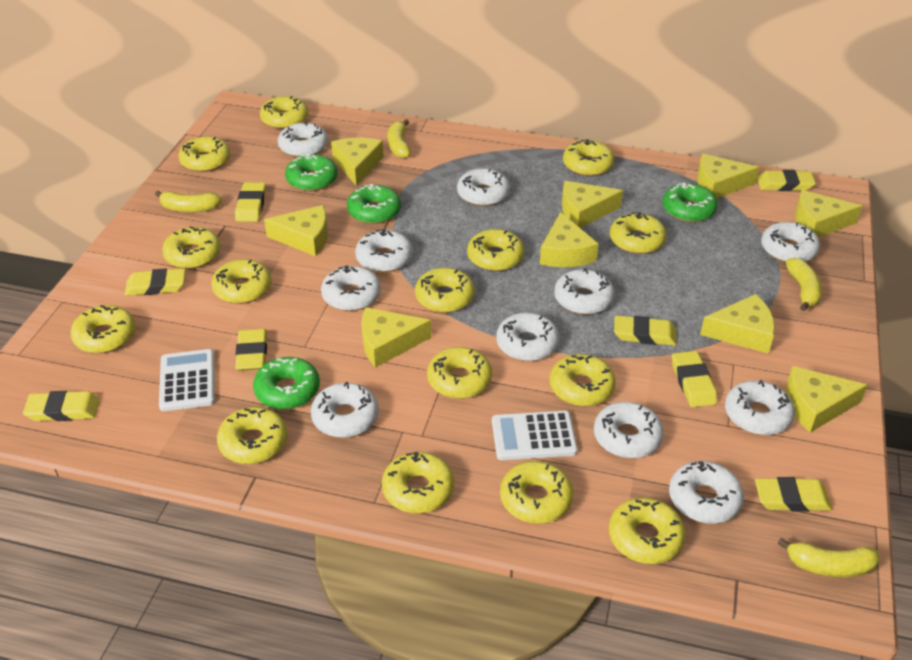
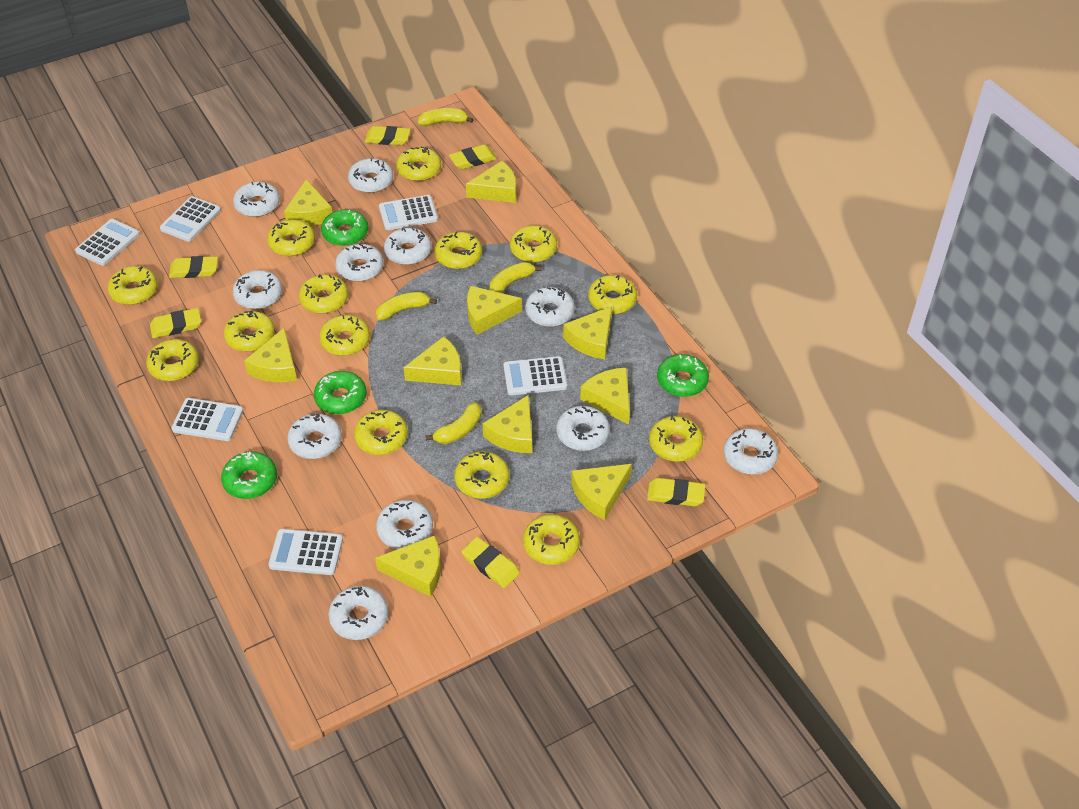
white calculator: 2 -> 6
yellow cheese: 9 -> 10
yellow donut: 15 -> 14
yellow eraser: 8 -> 6

